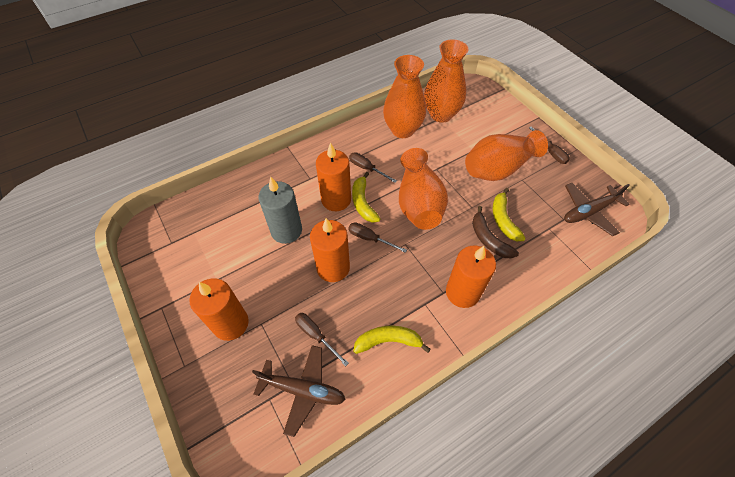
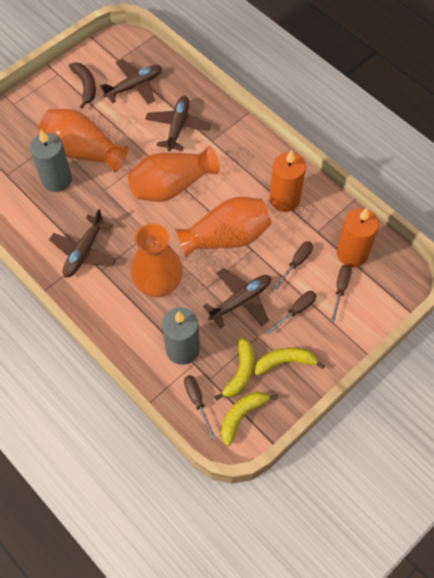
brown plane: 2 -> 4
grey candle: 1 -> 2
orange candle: 4 -> 2

